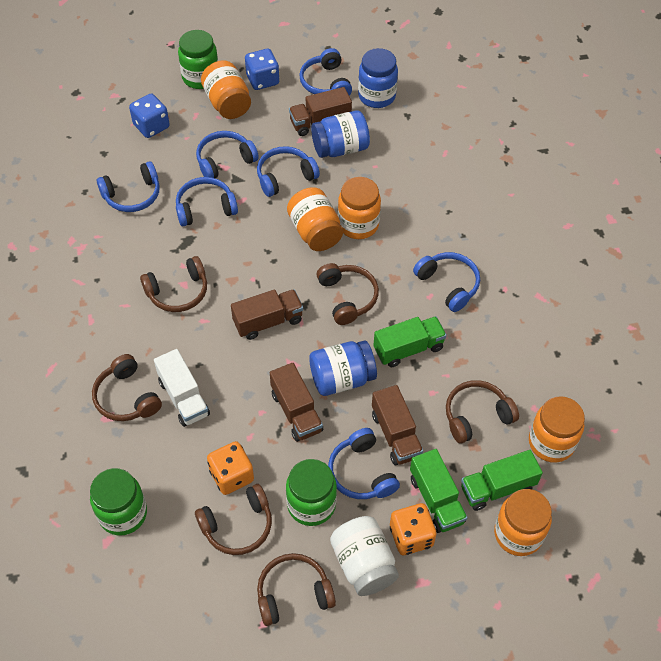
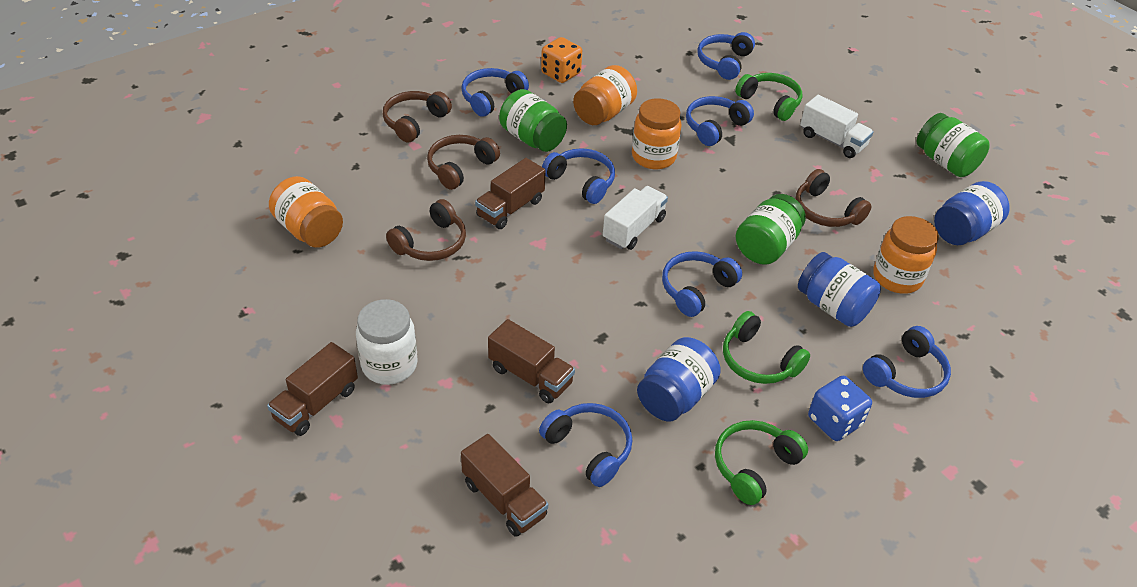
blue dice: 2 -> 1
brown headphones: 6 -> 4
green headphones: 0 -> 3
green truck: 3 -> 0
orange dice: 2 -> 1
orange jar: 5 -> 4
white truck: 1 -> 2

